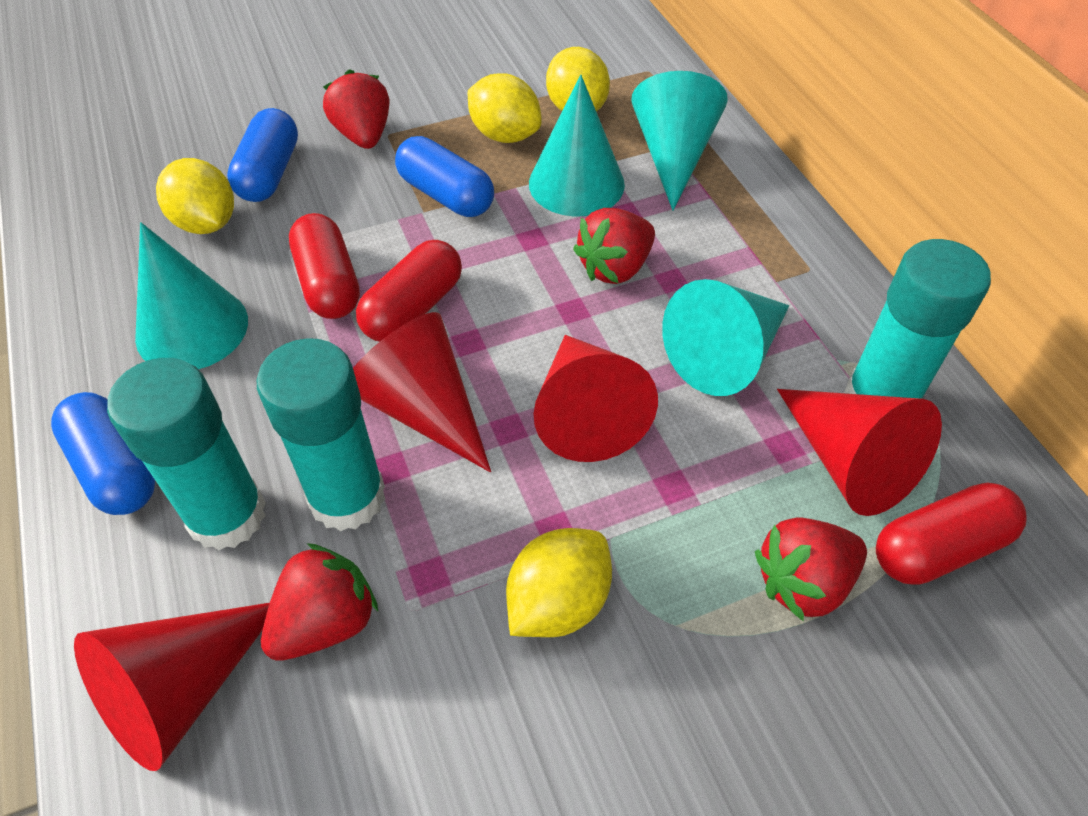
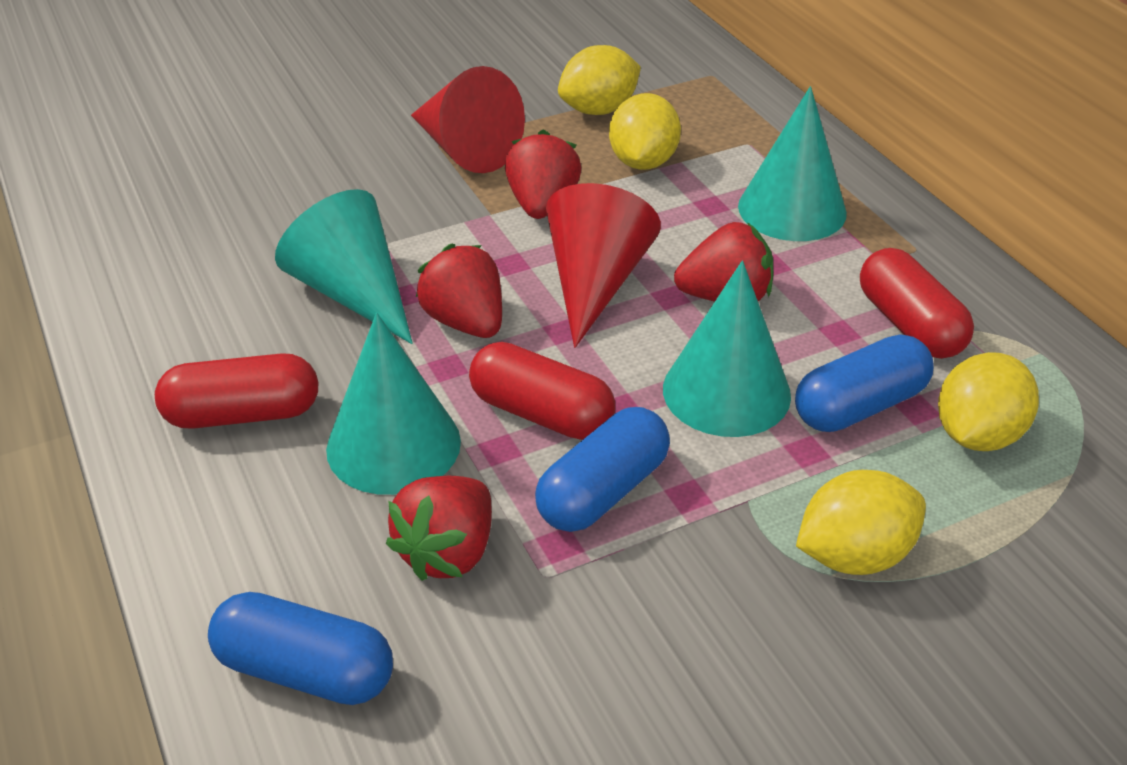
red cone: 4 -> 2
turquoise glue stick: 3 -> 0

